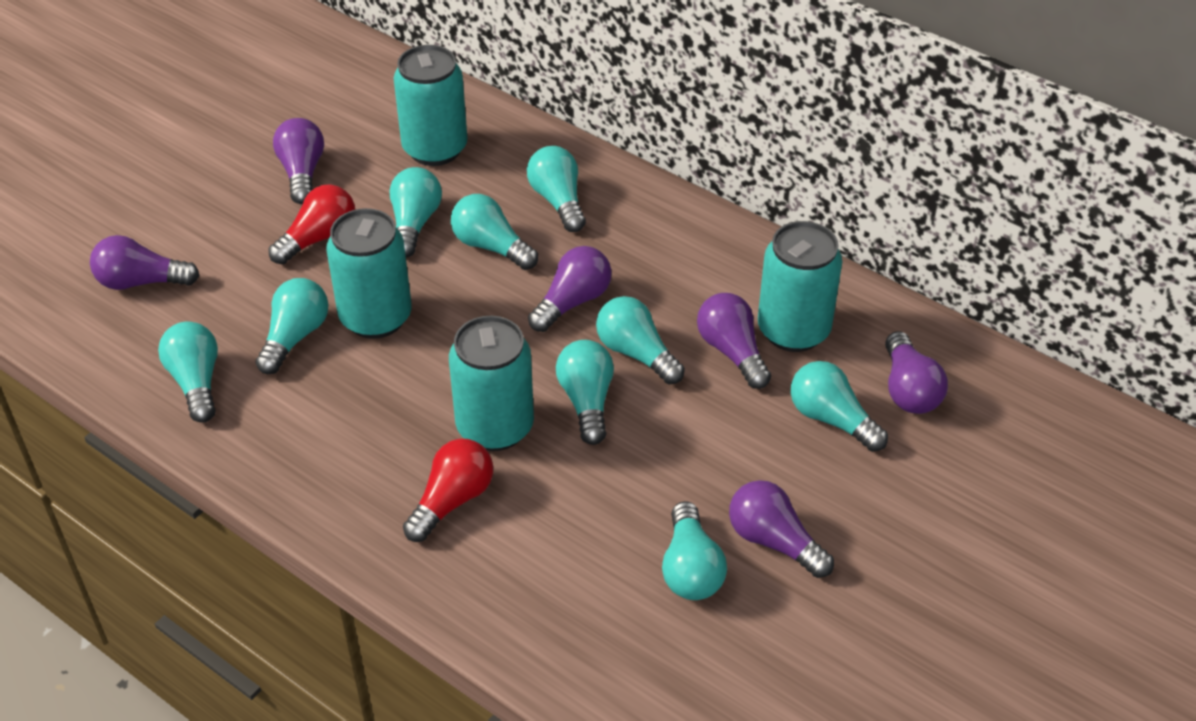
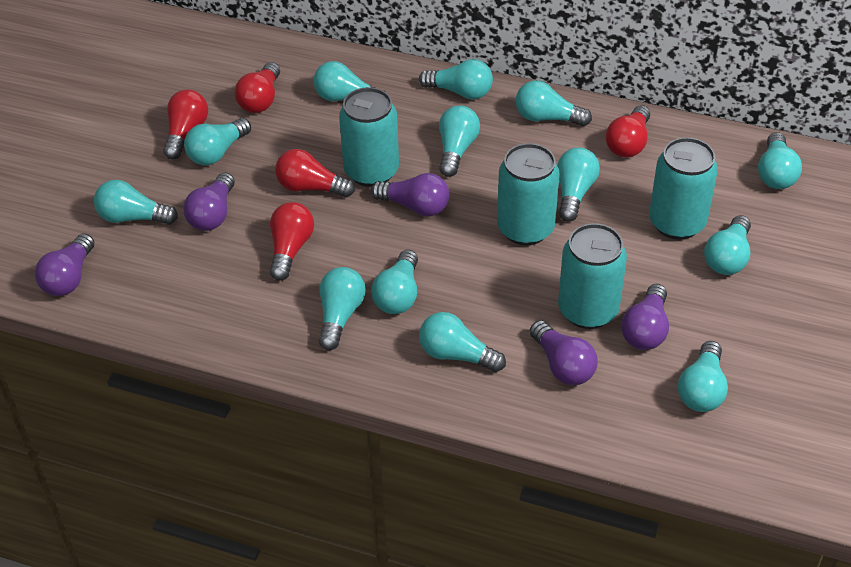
purple light bulb: 6 -> 5
red light bulb: 2 -> 5
turquoise light bulb: 9 -> 13

